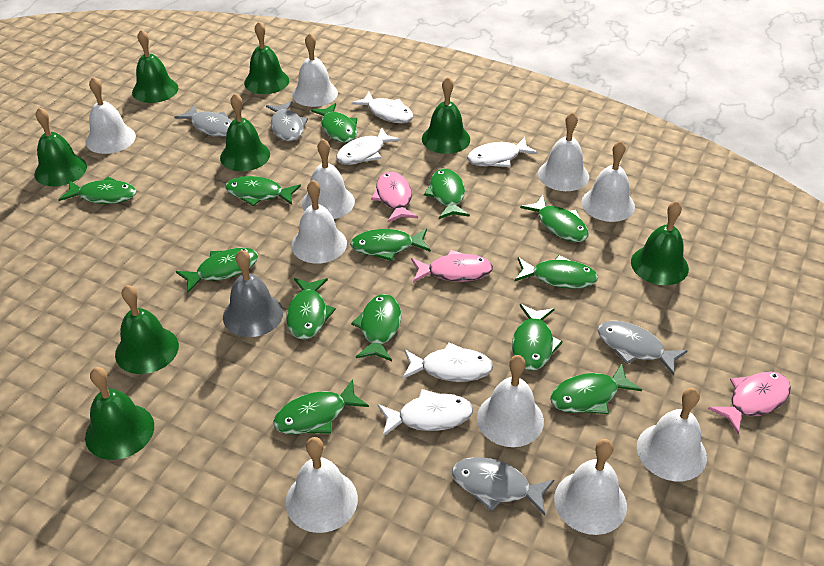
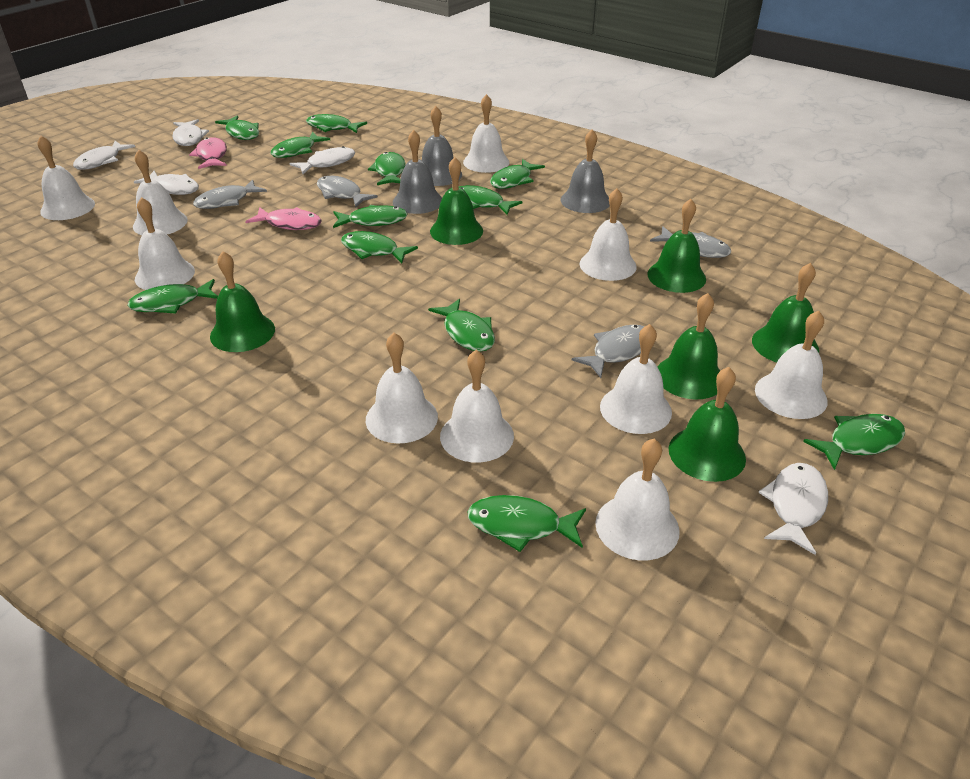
green bell: 8 -> 6
green fish: 13 -> 12
grey bell: 1 -> 3
pink fish: 3 -> 2

